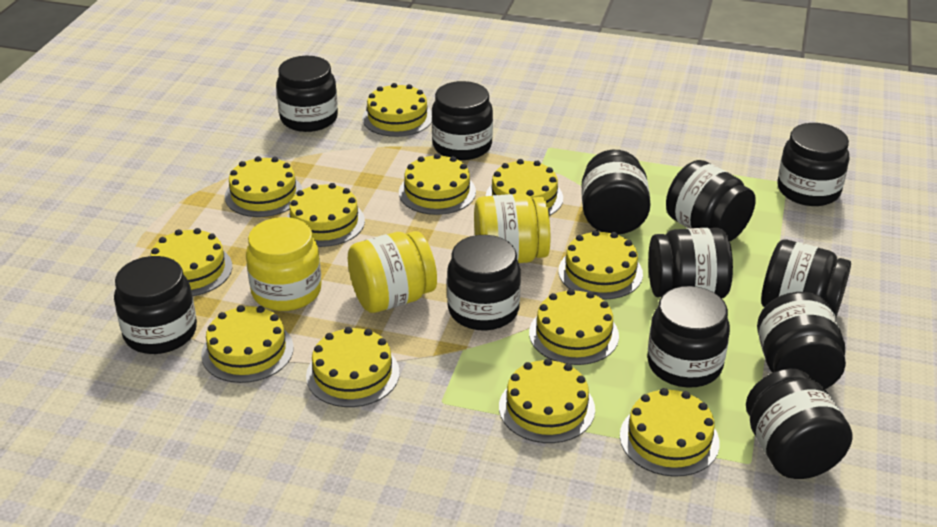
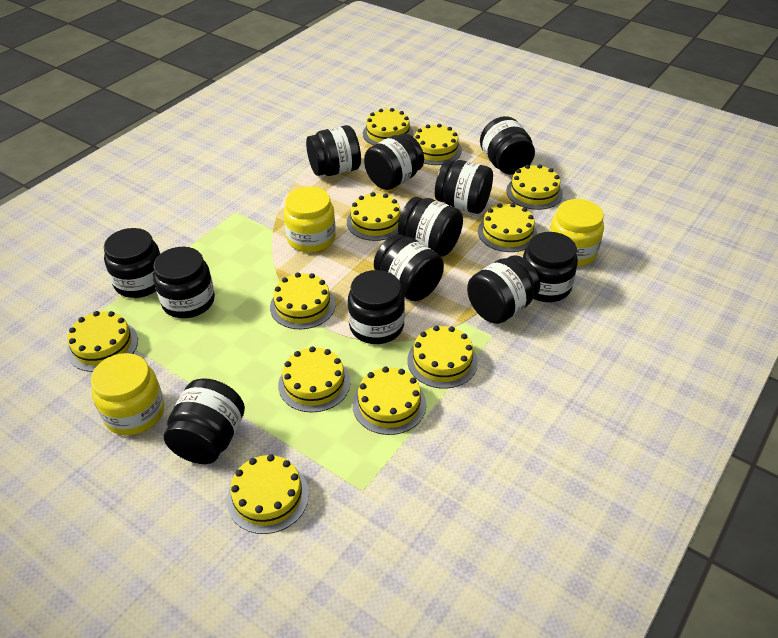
yellow cake: 12 -> 11

